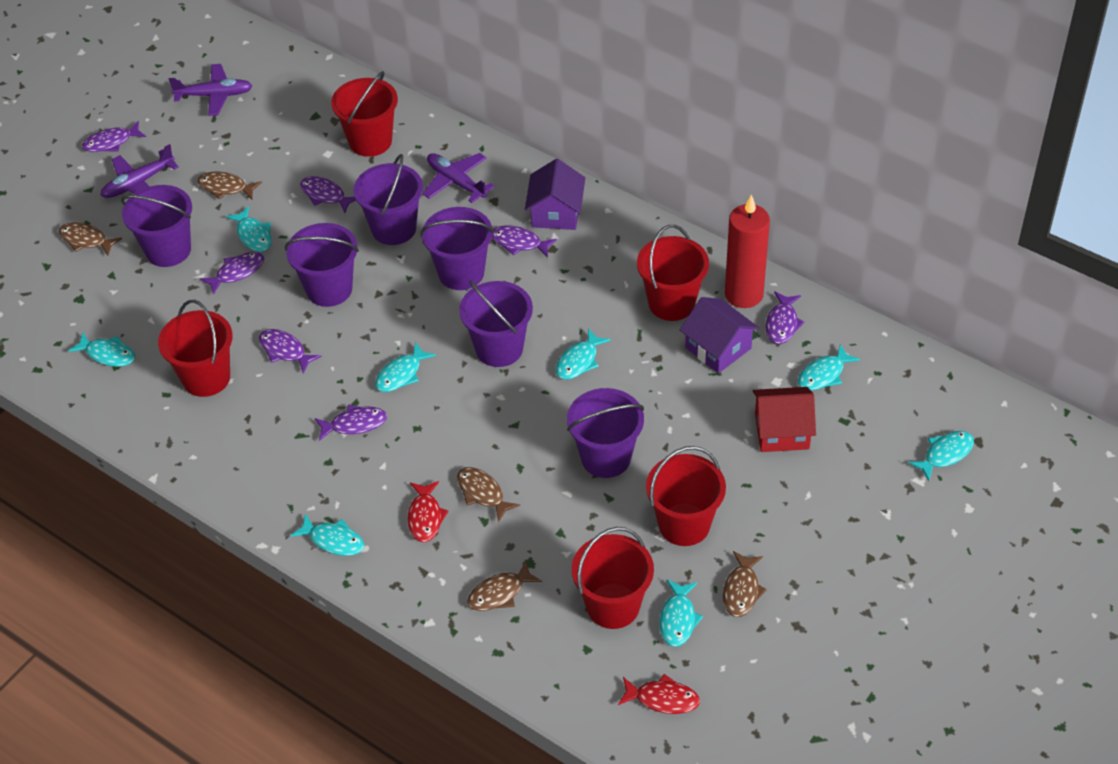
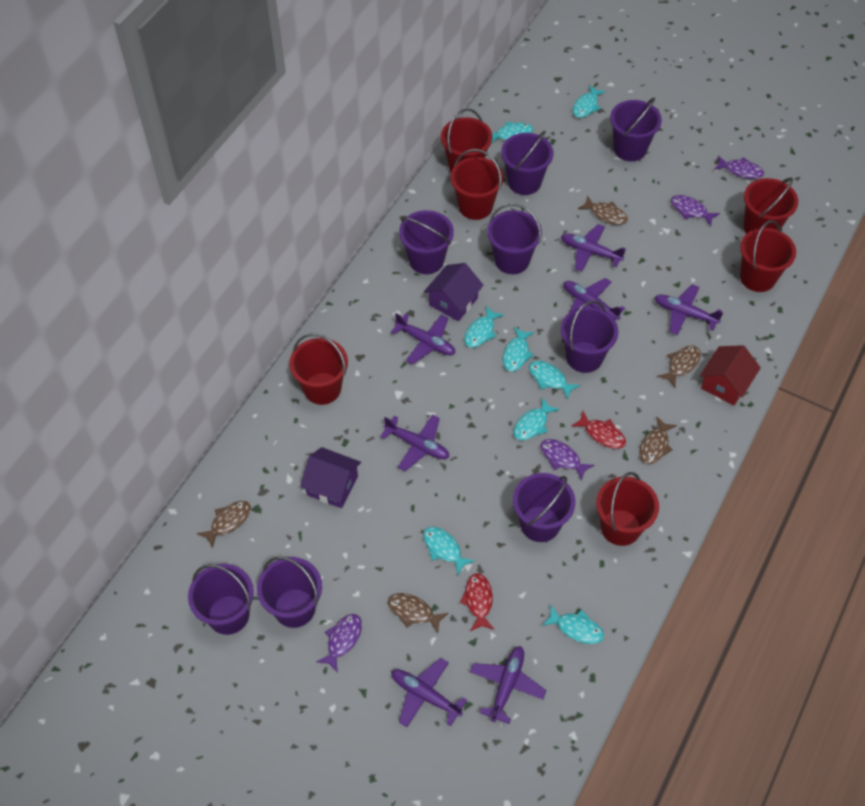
purple bucket: 6 -> 8
purple fish: 7 -> 4
purple plane: 3 -> 7
red bucket: 5 -> 6
red candle: 1 -> 0

